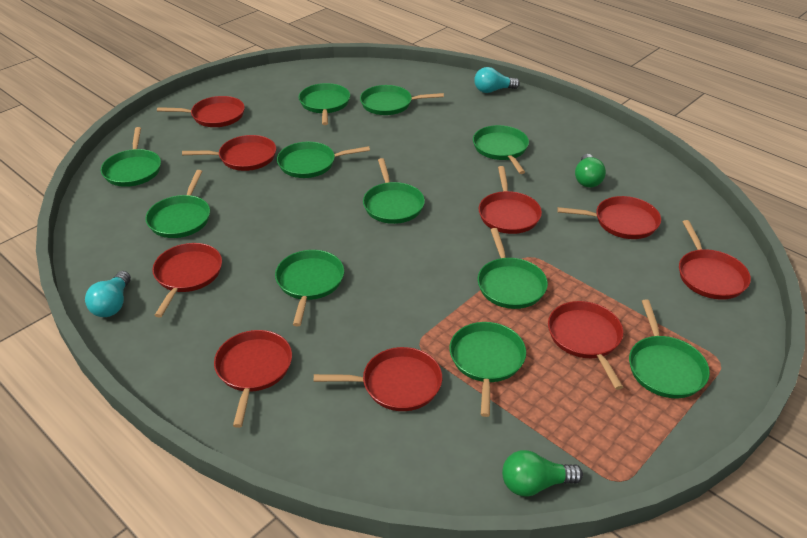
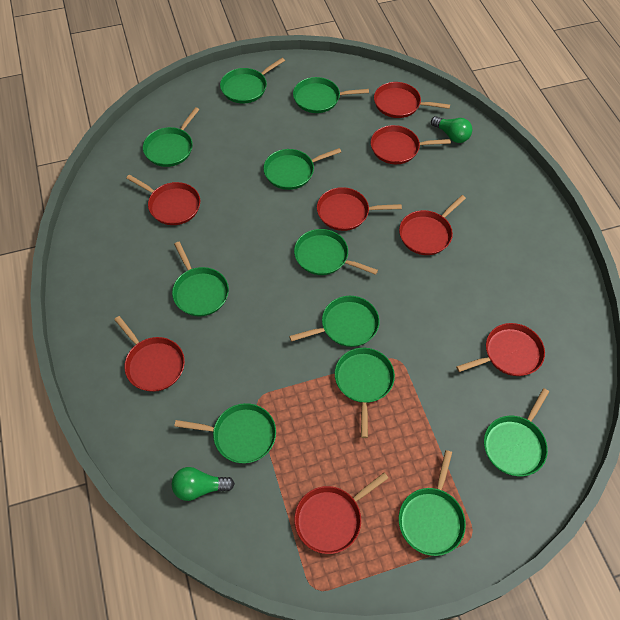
red pan: 9 -> 8
turquoise light bulb: 2 -> 0

